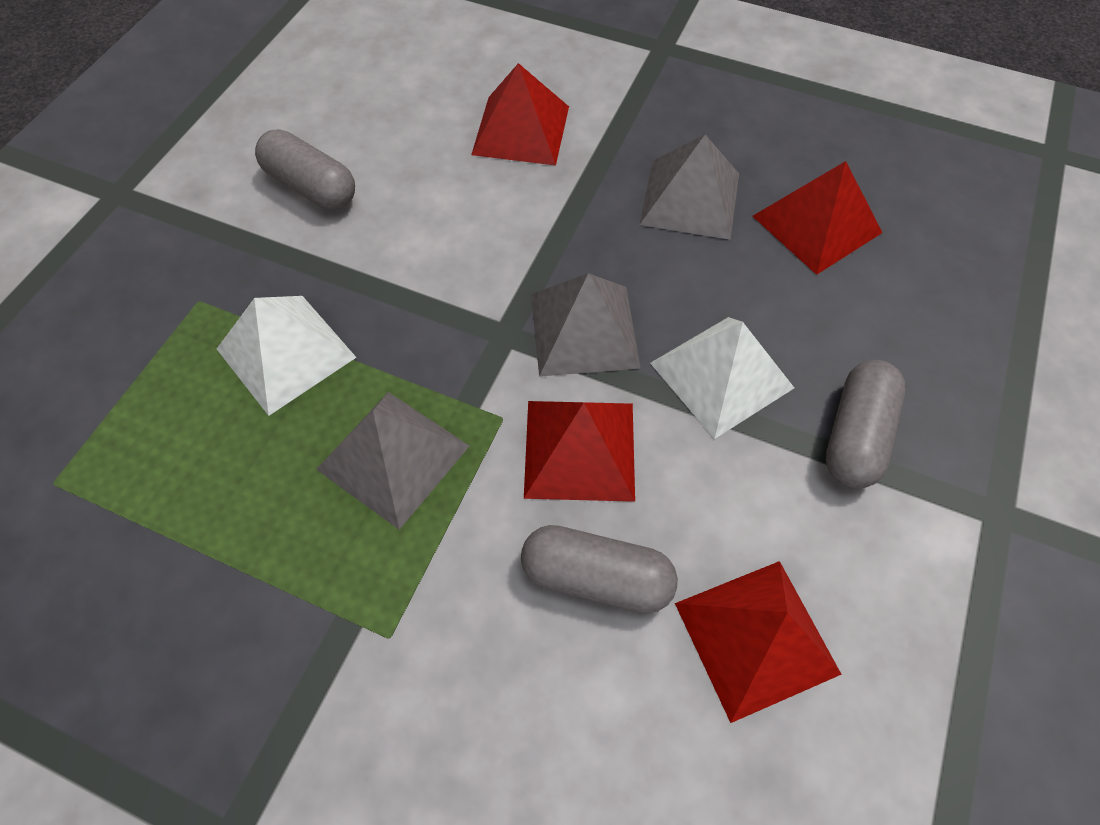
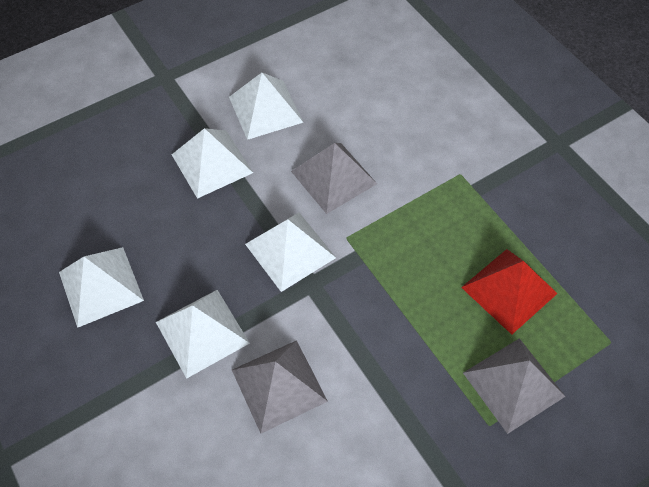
grey capsule: 3 -> 0
red pyramid: 4 -> 1
white pyramid: 2 -> 5

